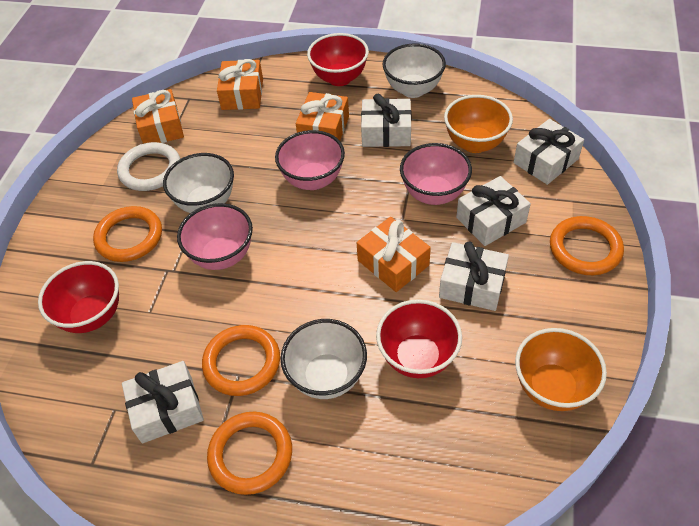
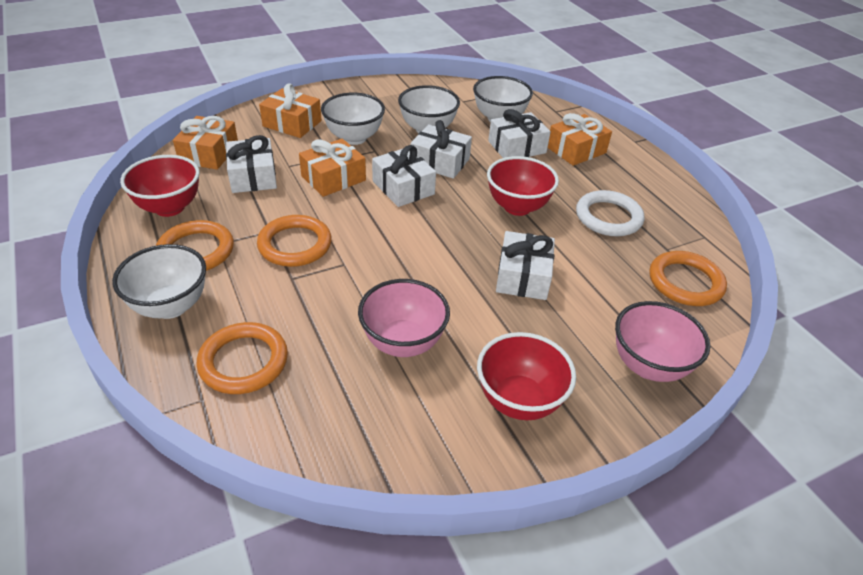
orange bowl: 2 -> 0
pink bowl: 3 -> 2
white bowl: 3 -> 4

